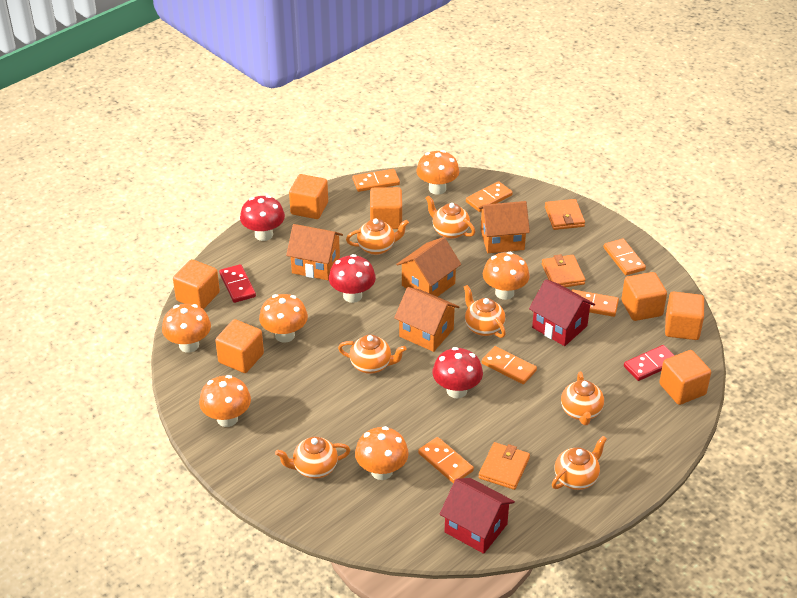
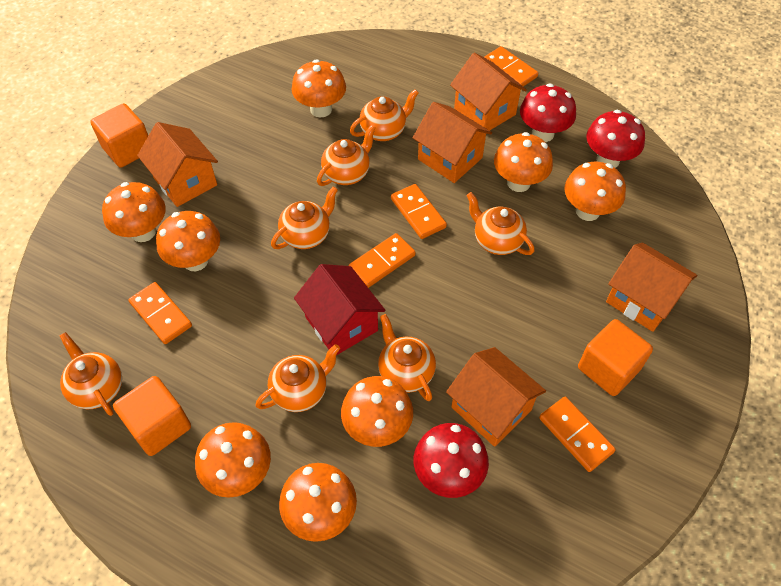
orange cube: 7 -> 3
orange domino: 6 -> 5
orange house: 4 -> 5
orange mushroom: 6 -> 8
orange wallet: 3 -> 0
red domino: 2 -> 0
red house: 2 -> 1

